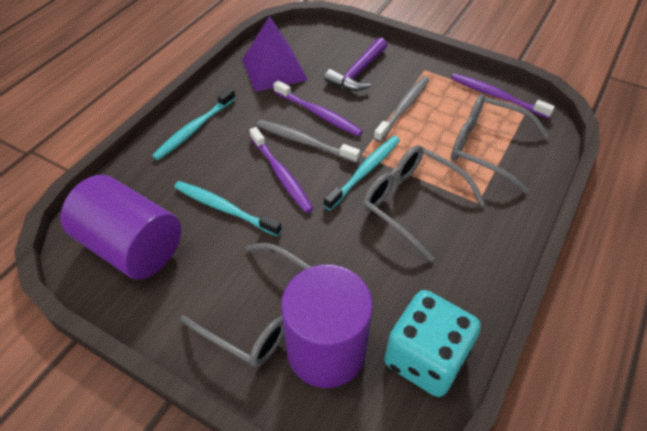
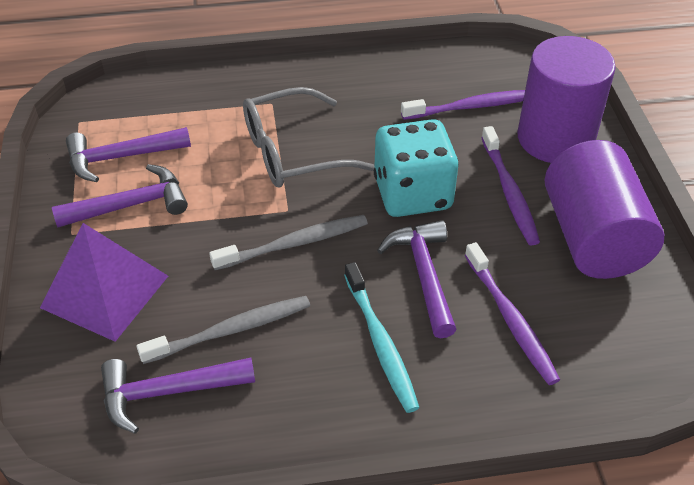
grey glasses: 3 -> 1
purple hammer: 1 -> 4
turquoise toothbrush: 3 -> 1

